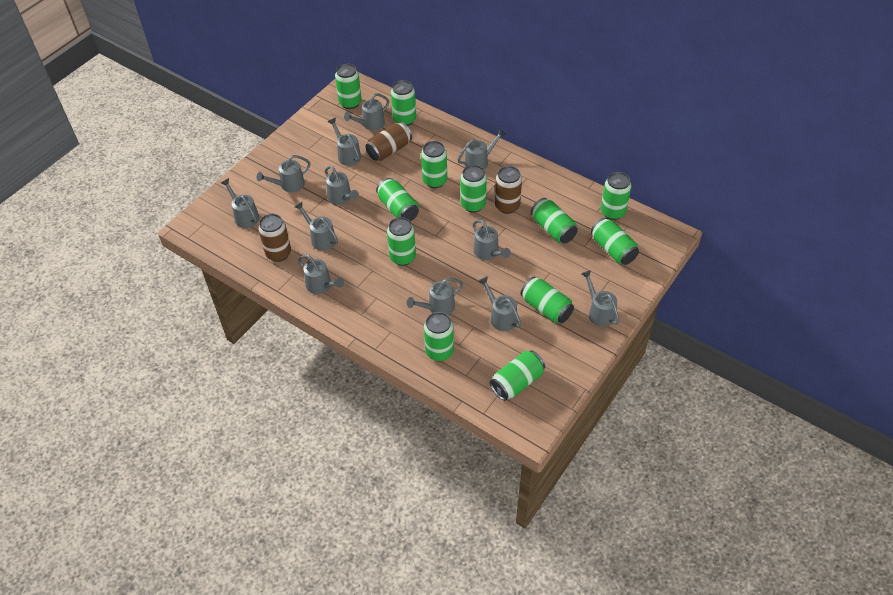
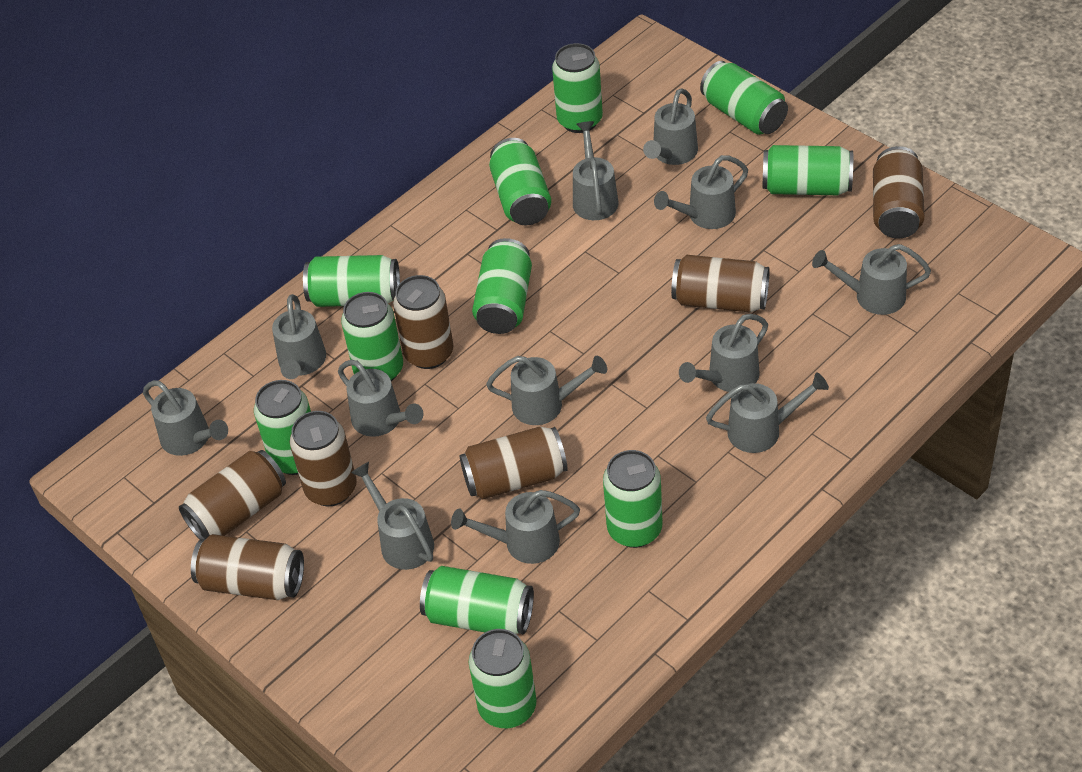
brown can: 3 -> 7
green can: 12 -> 11

